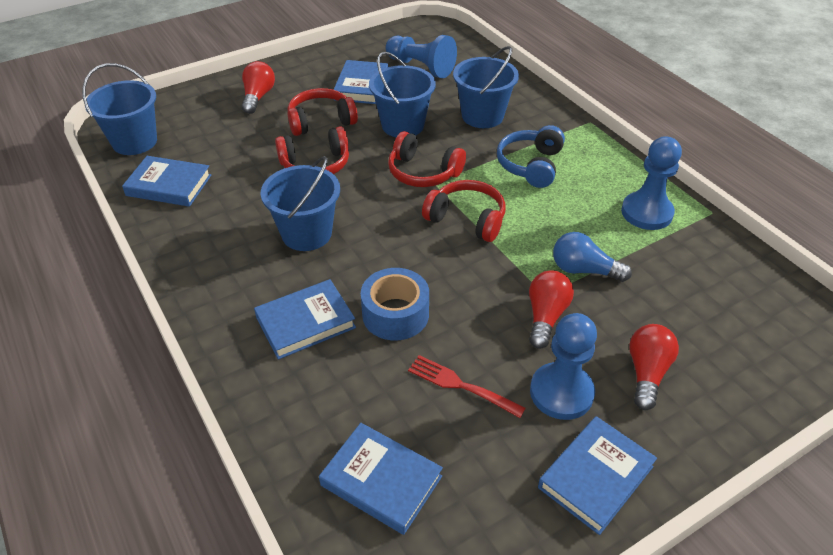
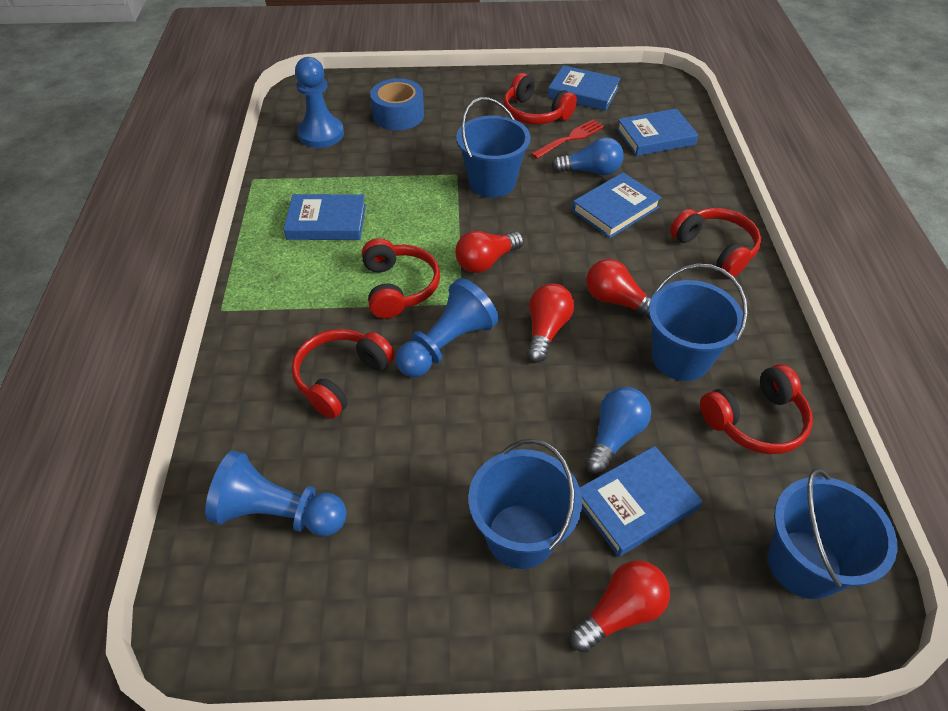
blue headphones: 1 -> 0
blue light bulb: 1 -> 2
red headphones: 4 -> 5
red light bulb: 3 -> 4

